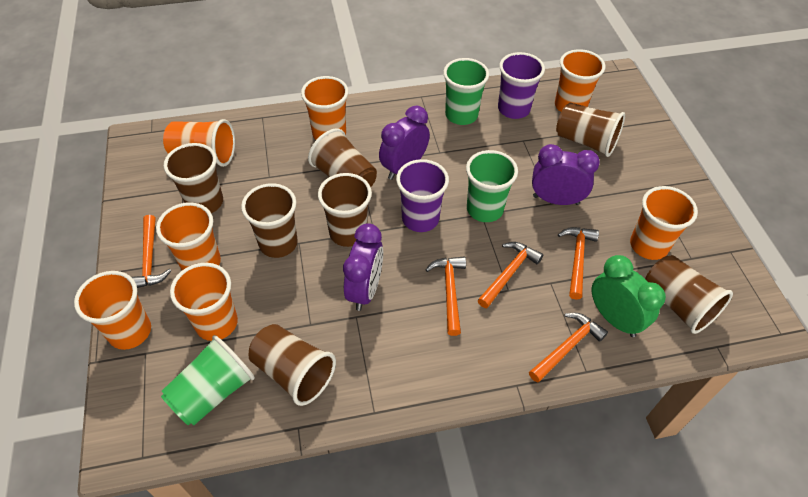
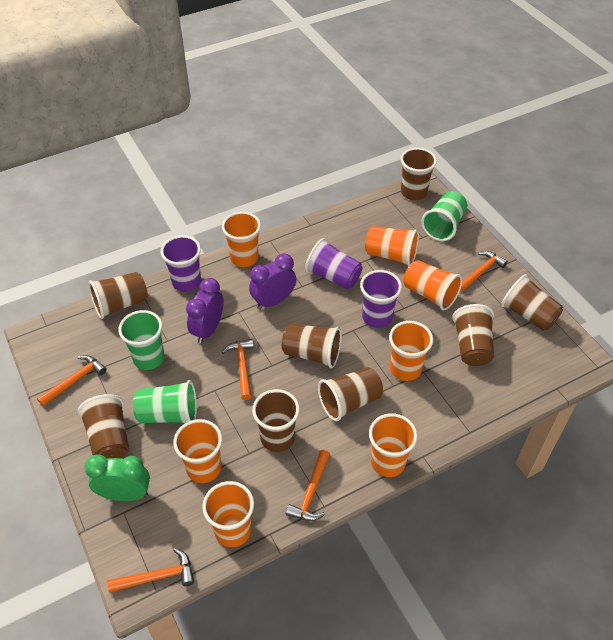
brown cup: 7 -> 8
purple clock: 3 -> 2
purple cup: 2 -> 3

